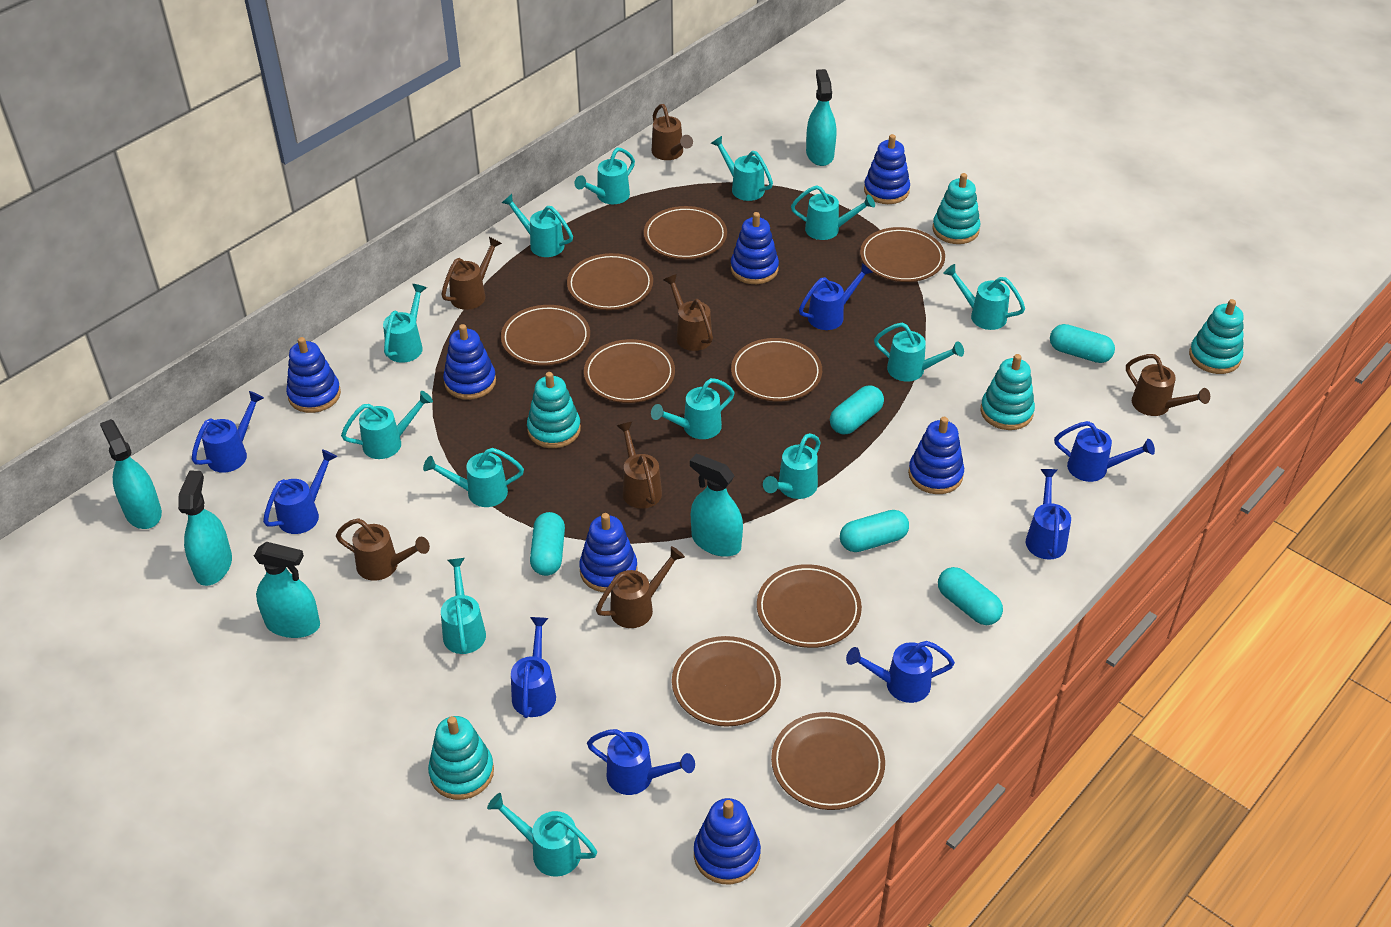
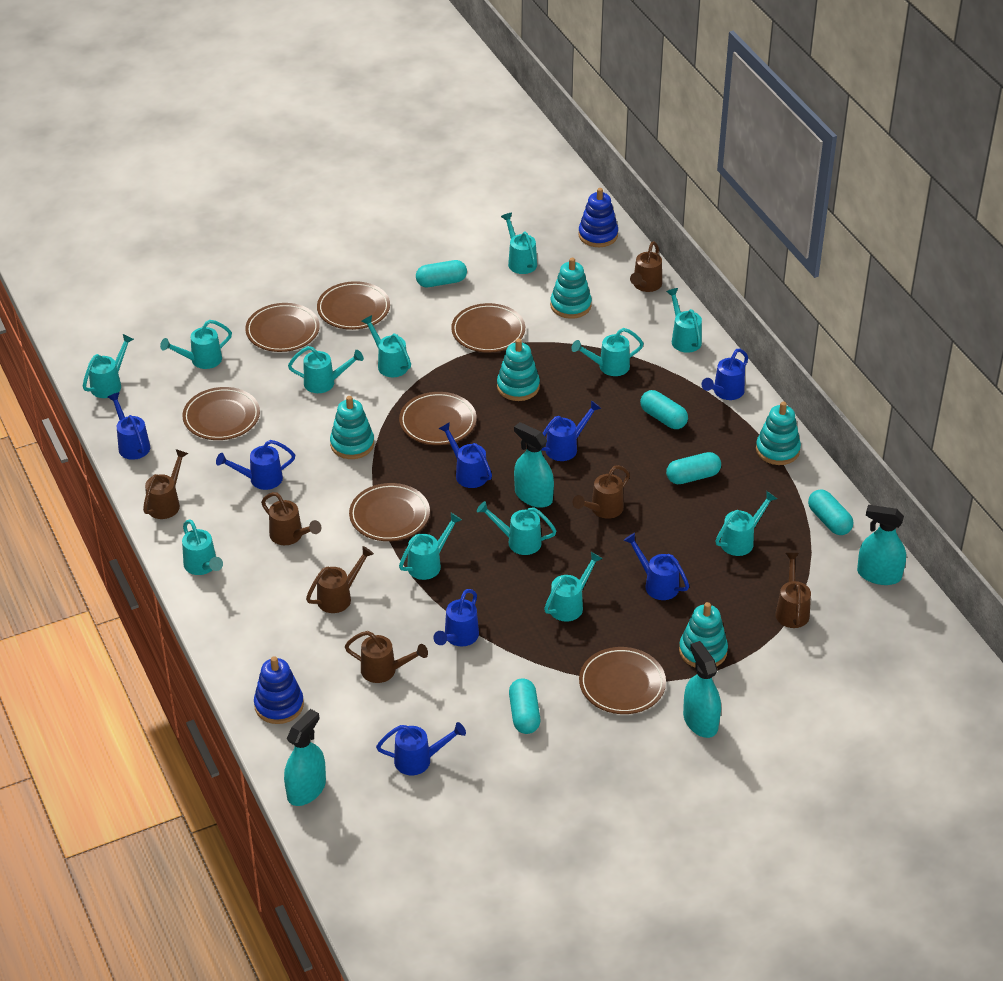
blue stacking toy: 7 -> 2
brown plate: 9 -> 7
turquoise spray bottle: 5 -> 4
turquoise watering can: 13 -> 12

